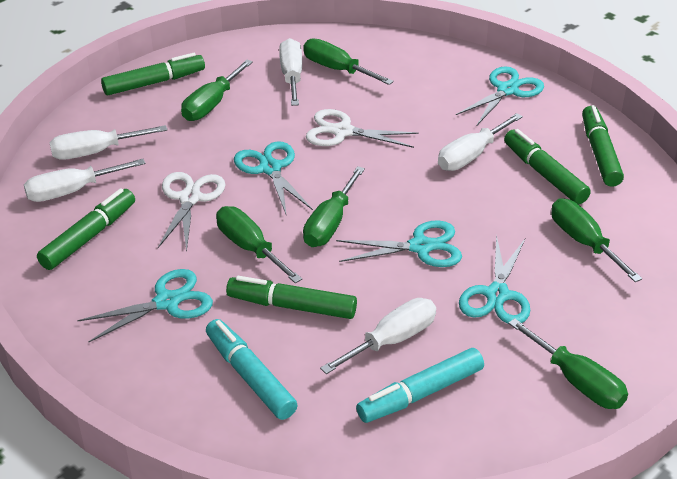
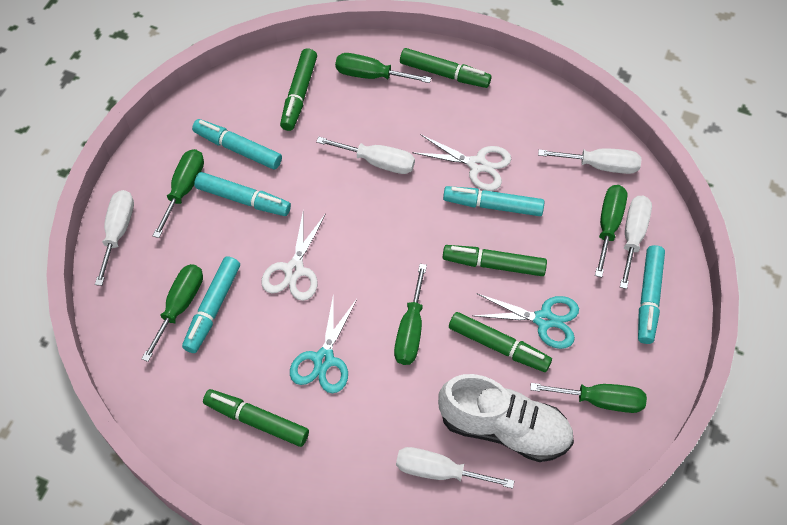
turquoise marker: 2 -> 5
turquoise scissors: 5 -> 2
white shoe: 0 -> 1

